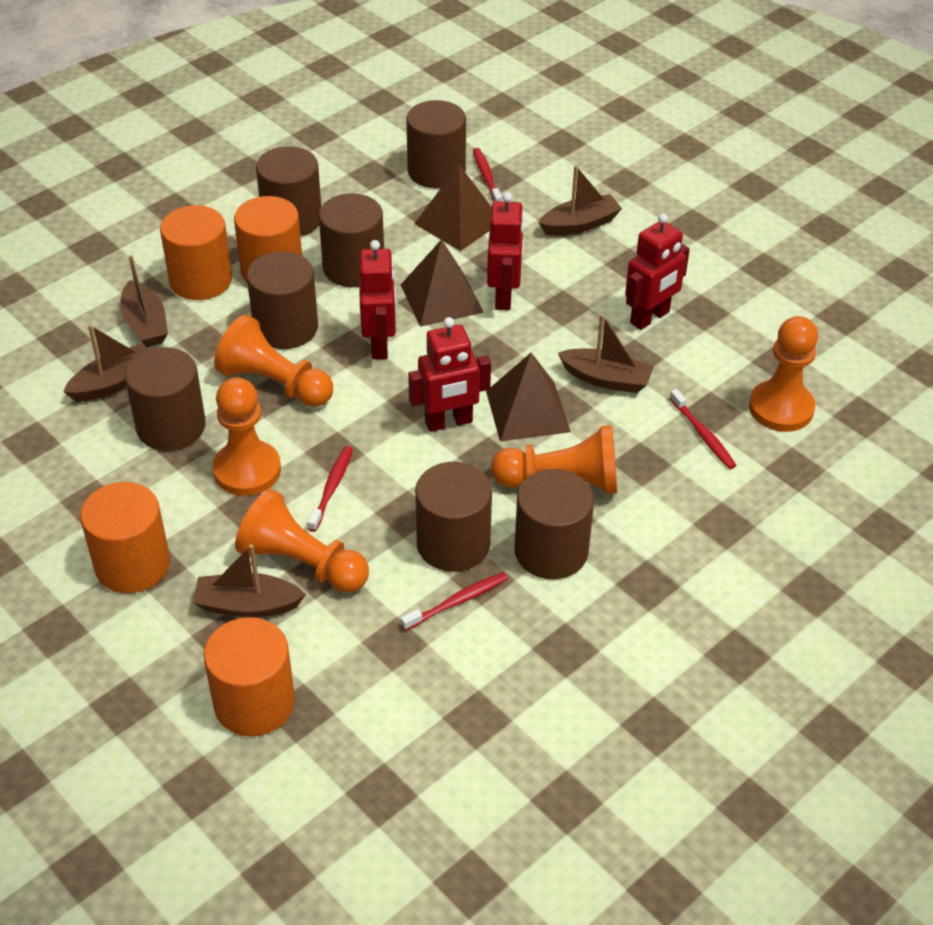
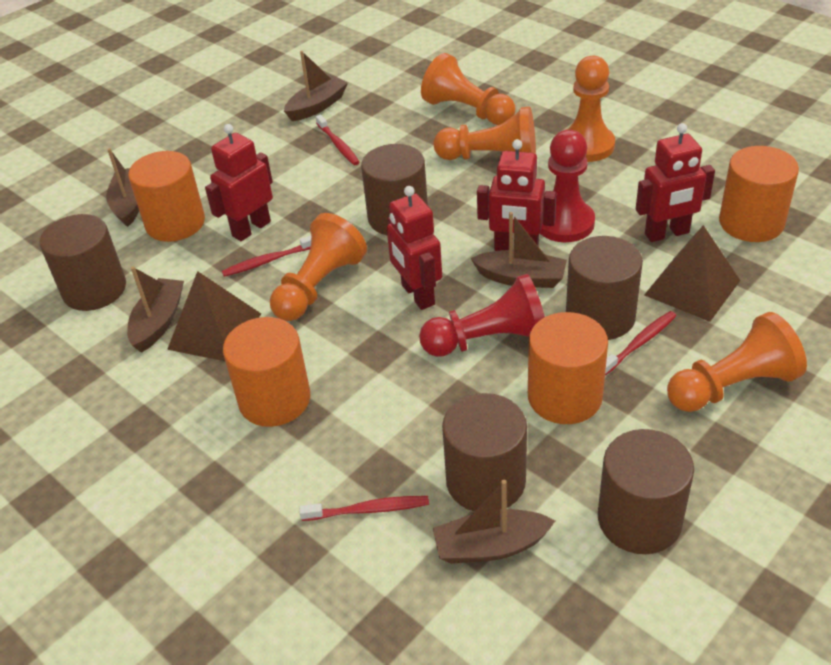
brown cylinder: 7 -> 5
brown pyramid: 3 -> 2
red pawn: 0 -> 2

